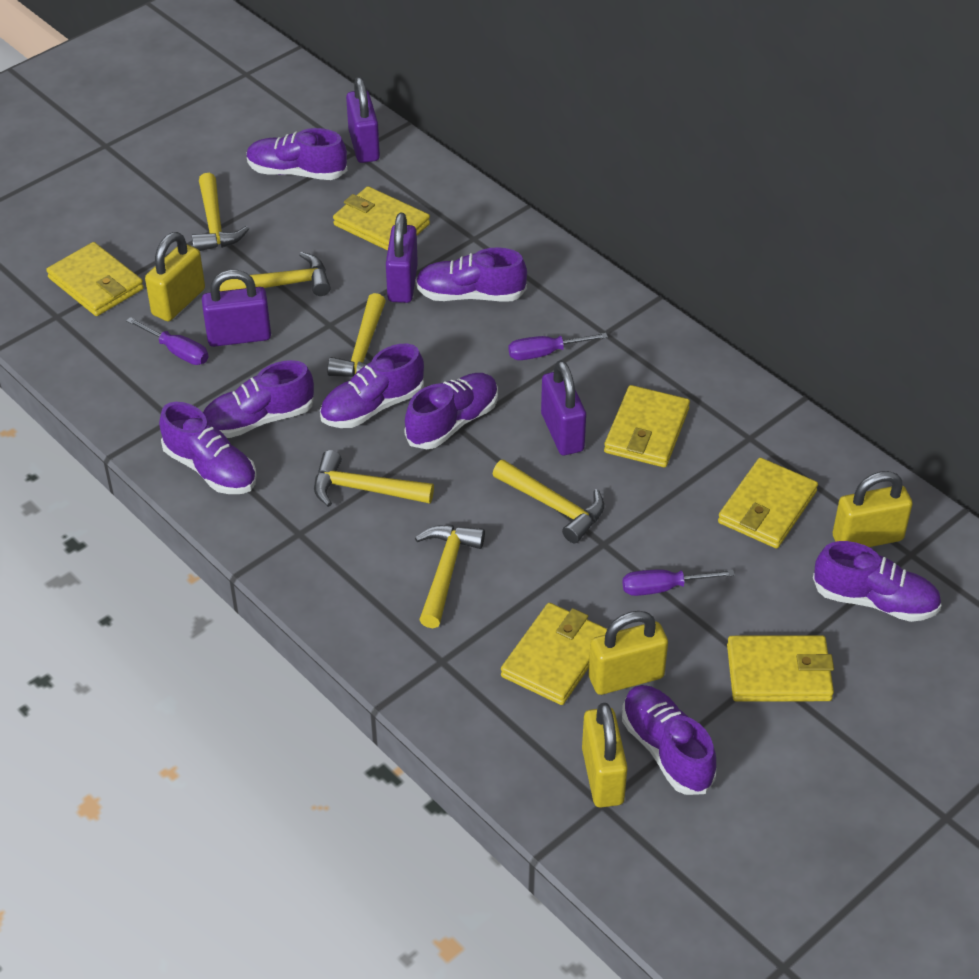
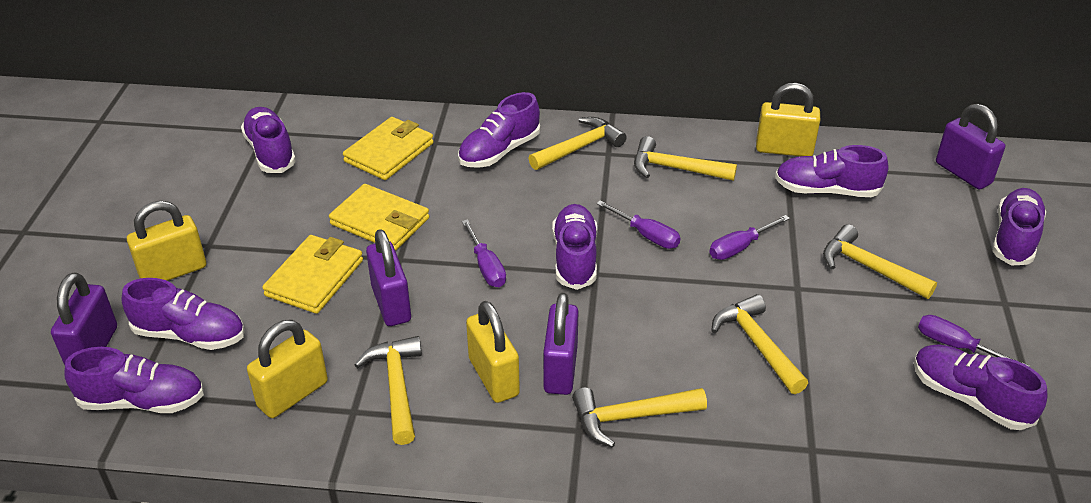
purple screwdriver: 3 -> 4
yellow wallet: 6 -> 3

